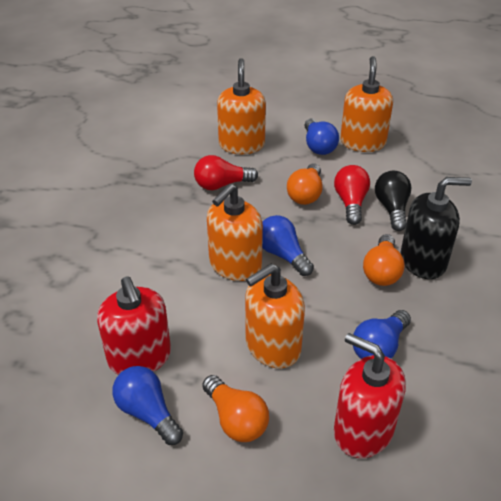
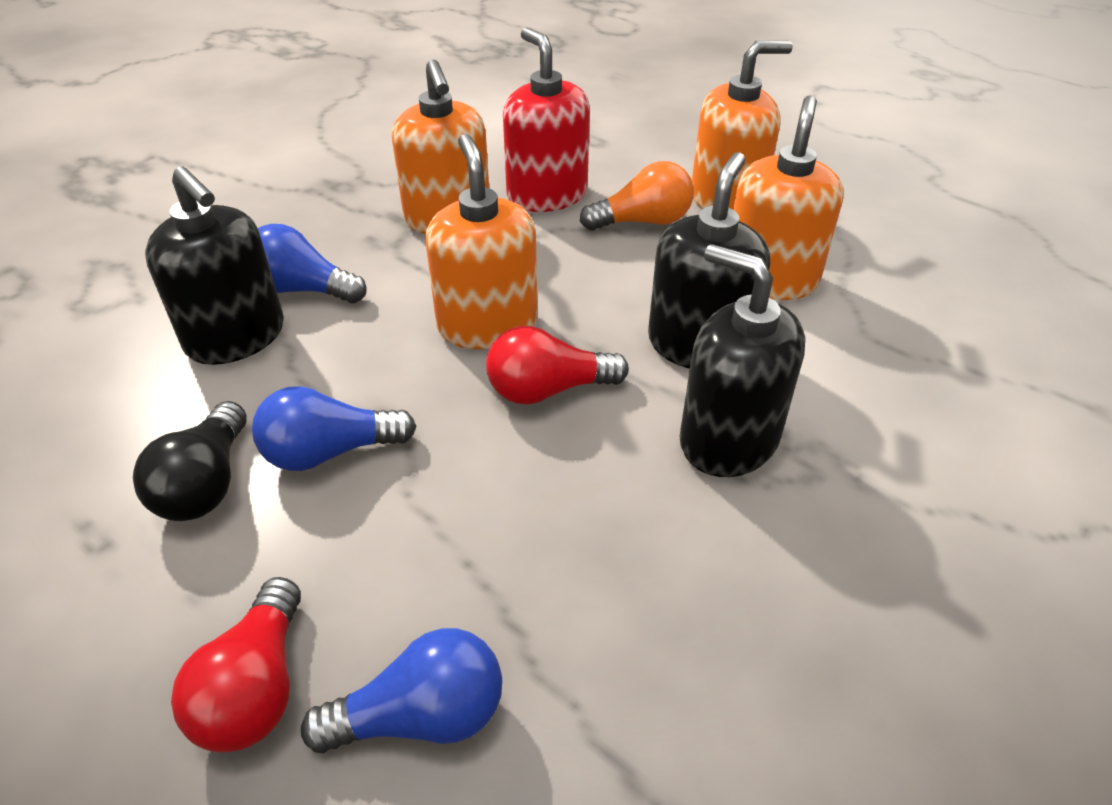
black soap dispenser: 1 -> 3
blue light bulb: 4 -> 3
orange light bulb: 3 -> 1
red soap dispenser: 2 -> 1

